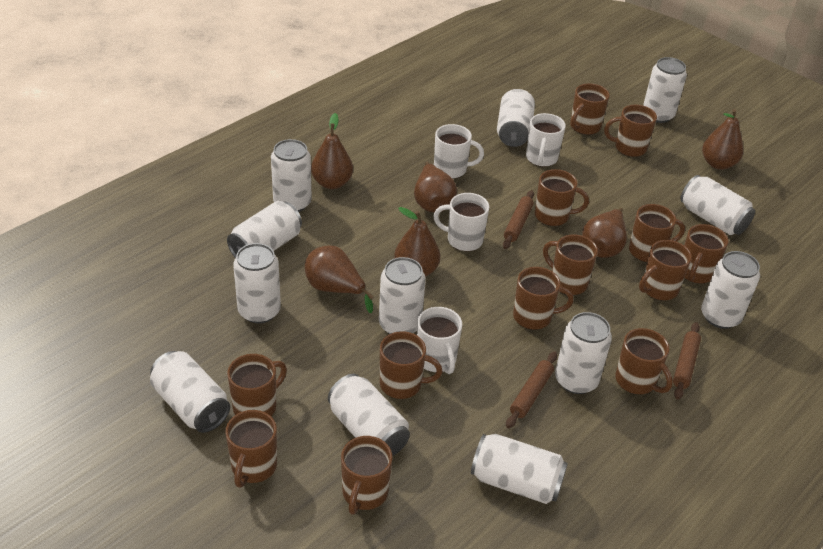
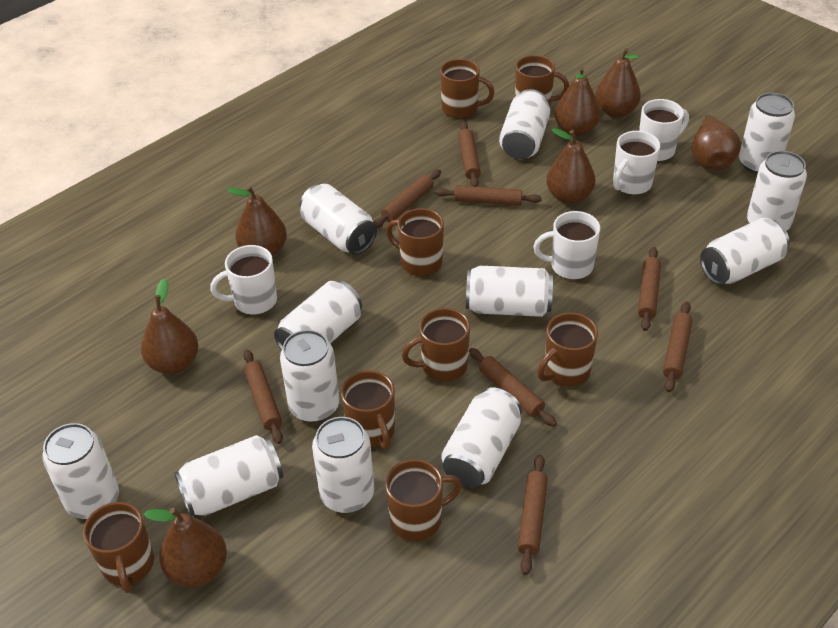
brown mug: 13 -> 8
brown pear: 6 -> 7
brown rolling pin: 3 -> 8

